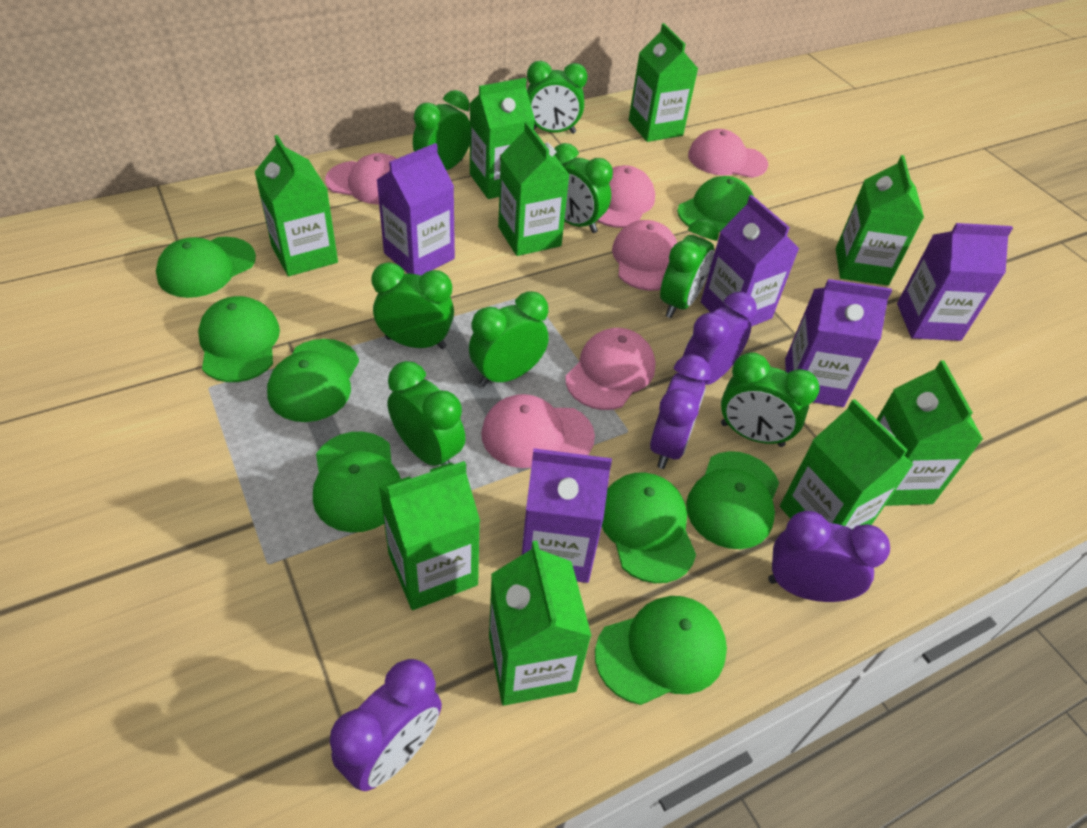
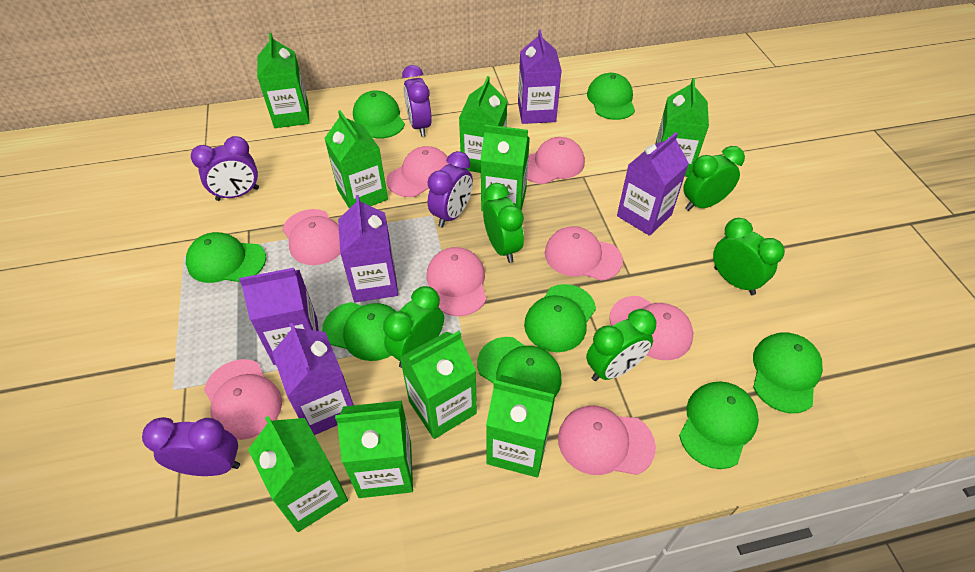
green clock: 8 -> 5
pink cap: 6 -> 8

